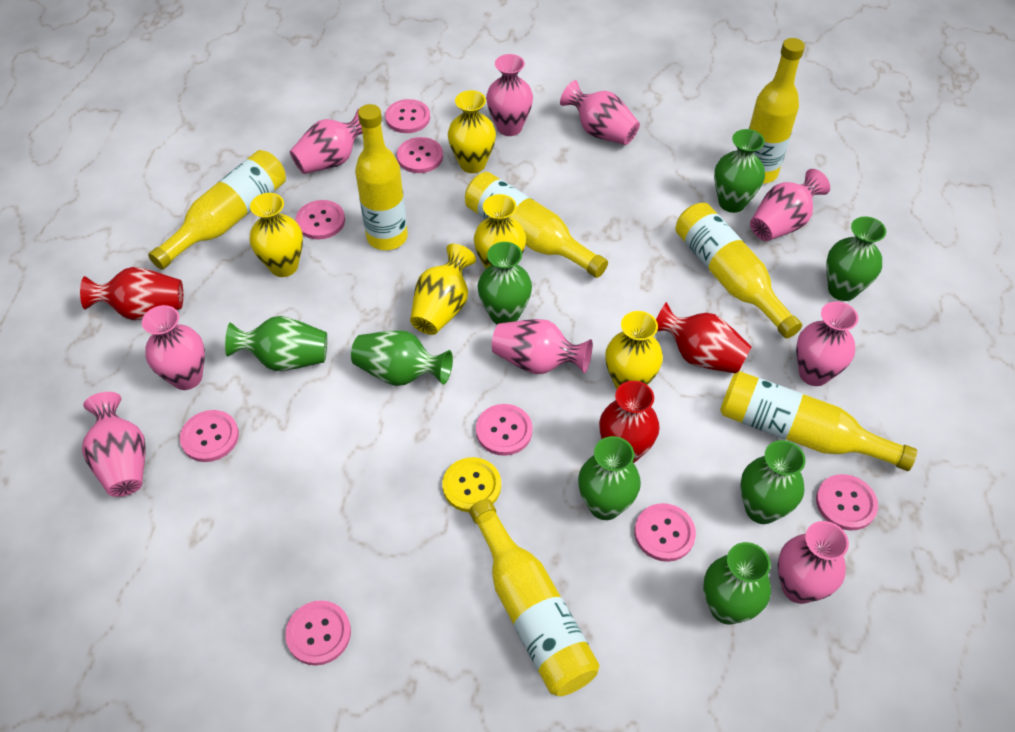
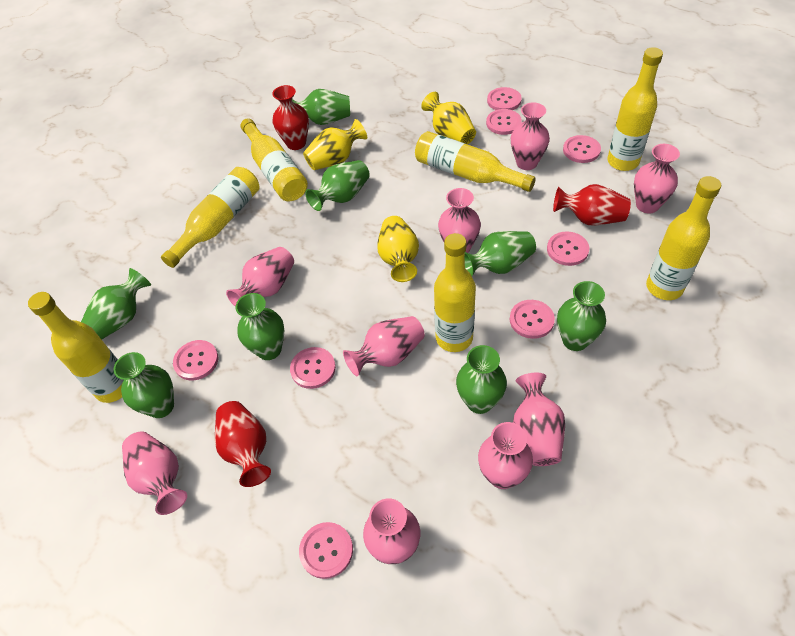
yellow button: 1 -> 0
yellow vase: 5 -> 3

